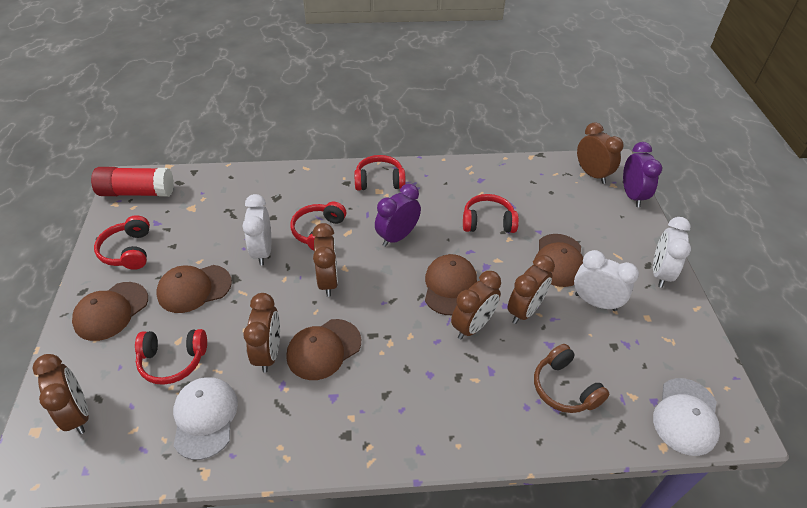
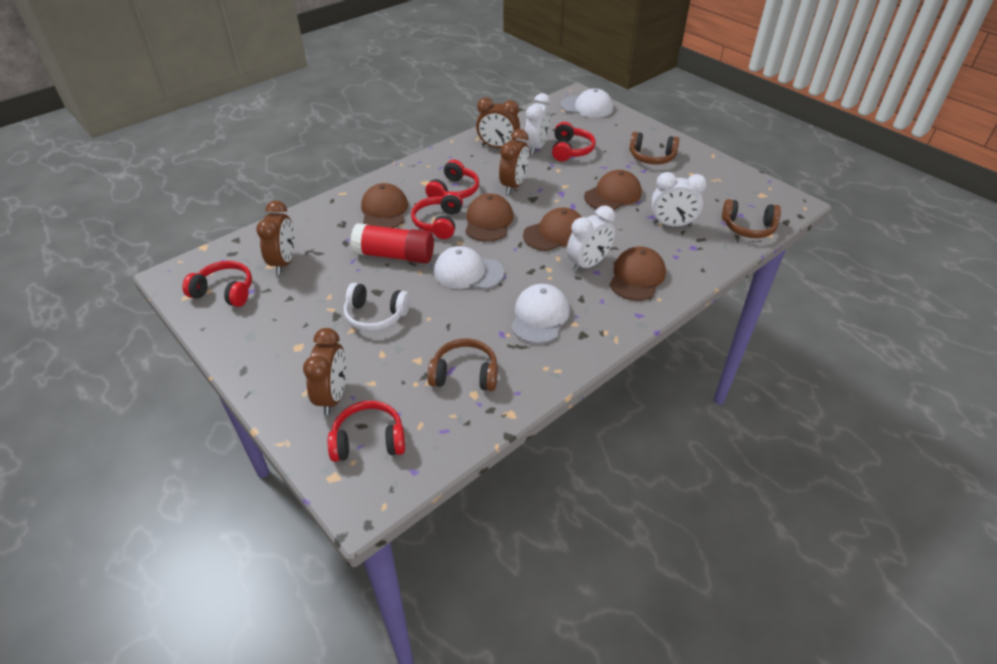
brown clock: 6 -> 4
brown headphones: 1 -> 3
purple clock: 2 -> 0
white cap: 2 -> 3
white headphones: 0 -> 1

